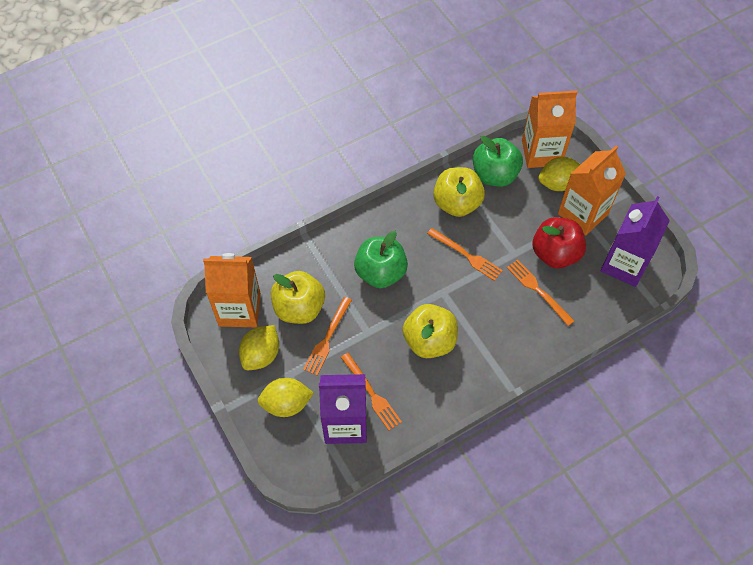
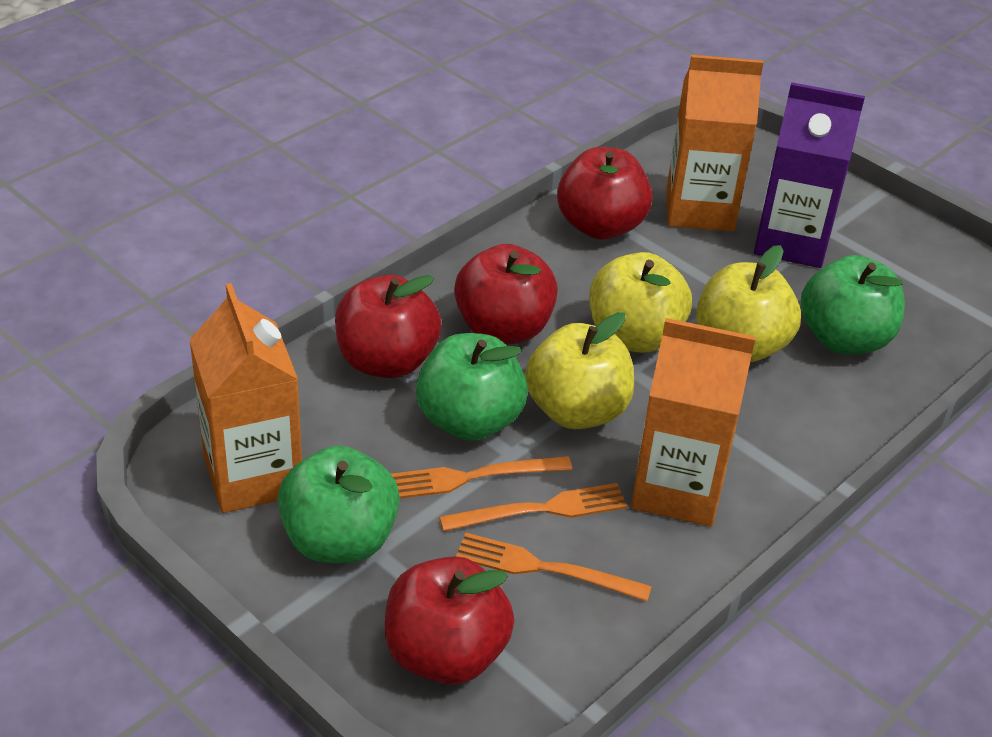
green apple: 2 -> 3
orange fork: 4 -> 3
purple carton: 2 -> 1
red apple: 1 -> 4
yellow lemon: 3 -> 0

